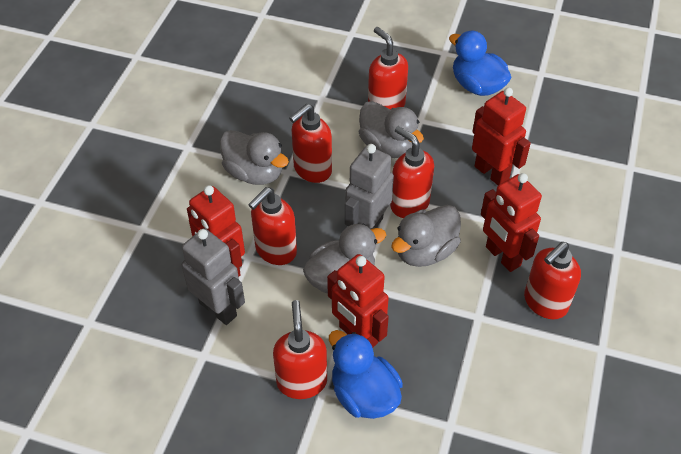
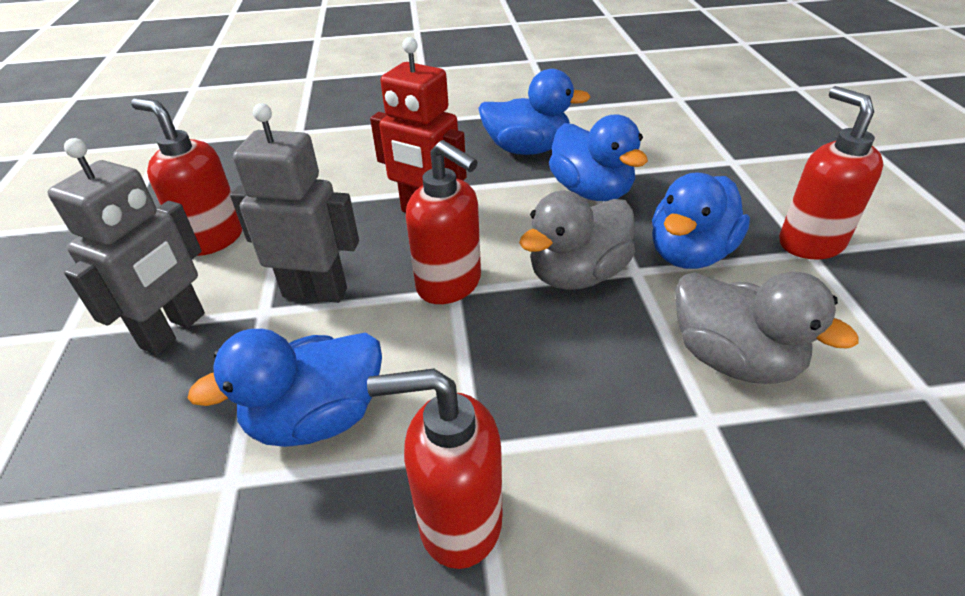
blue duck: 2 -> 4
grey duck: 4 -> 2
red robot: 4 -> 1
red soap dispenser: 6 -> 4

